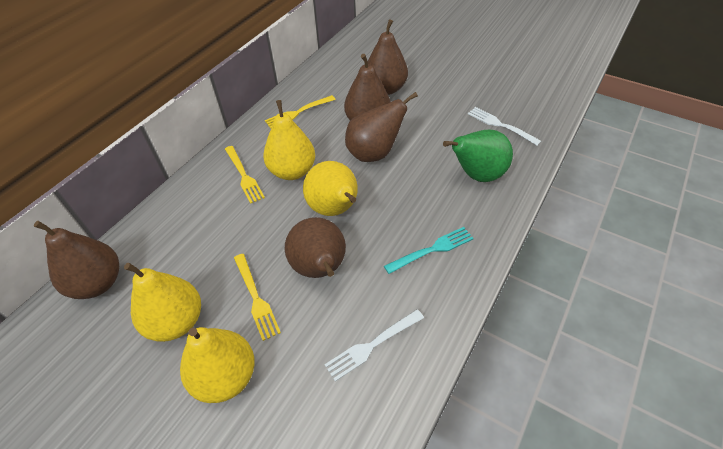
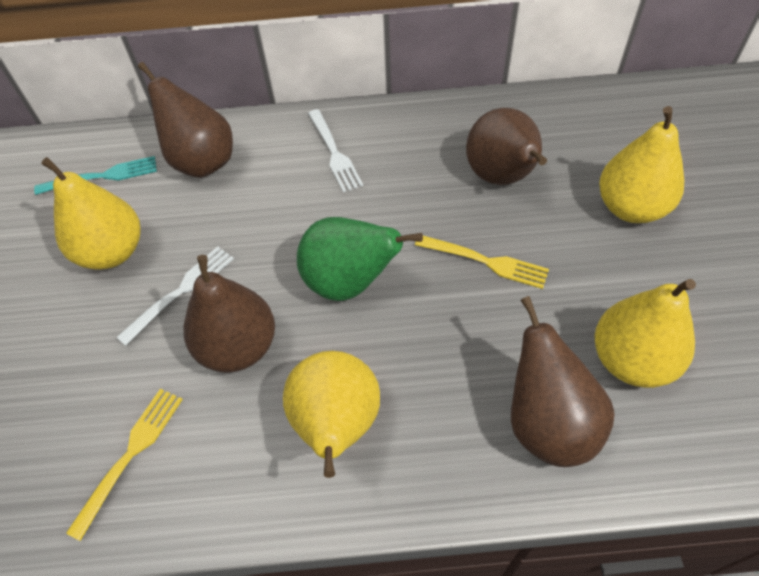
brown pear: 5 -> 4
yellow fork: 3 -> 2

